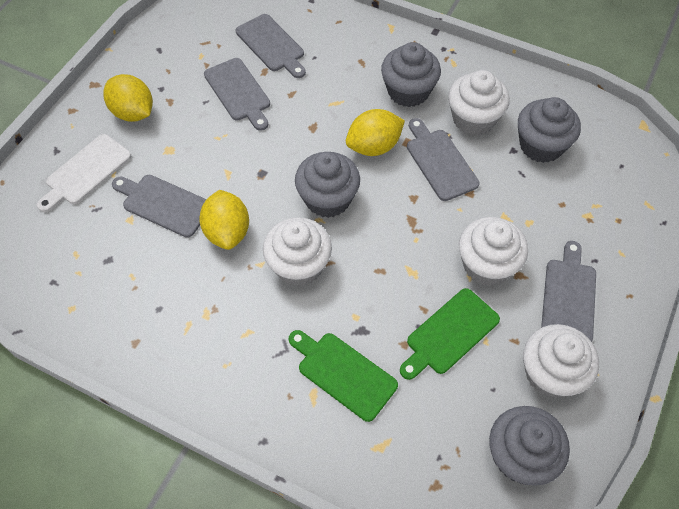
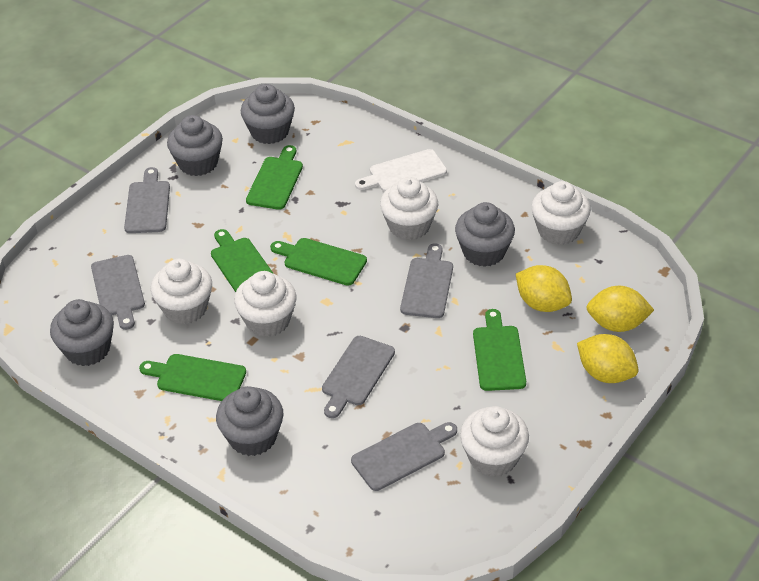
green cutting board: 2 -> 5
grey cupcake: 4 -> 5
white cupcake: 4 -> 5

